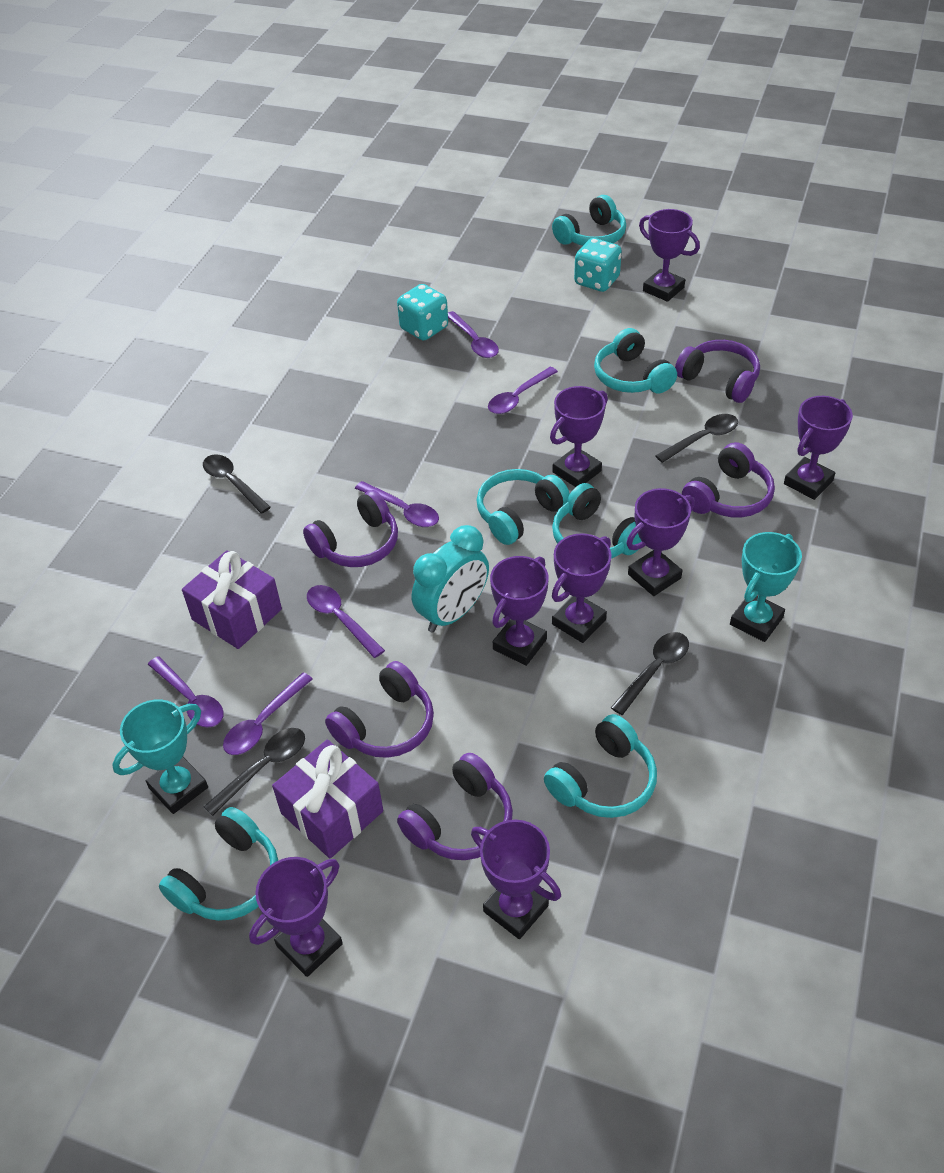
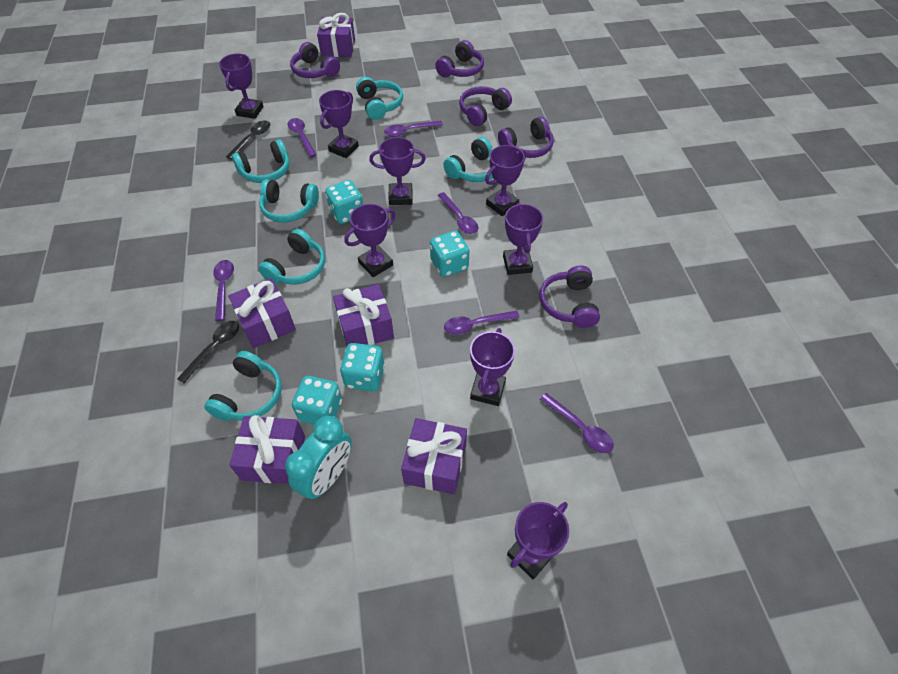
black spoon: 4 -> 2
purple gift: 2 -> 5
turquoise dice: 2 -> 4
turquoise trophy: 2 -> 0

